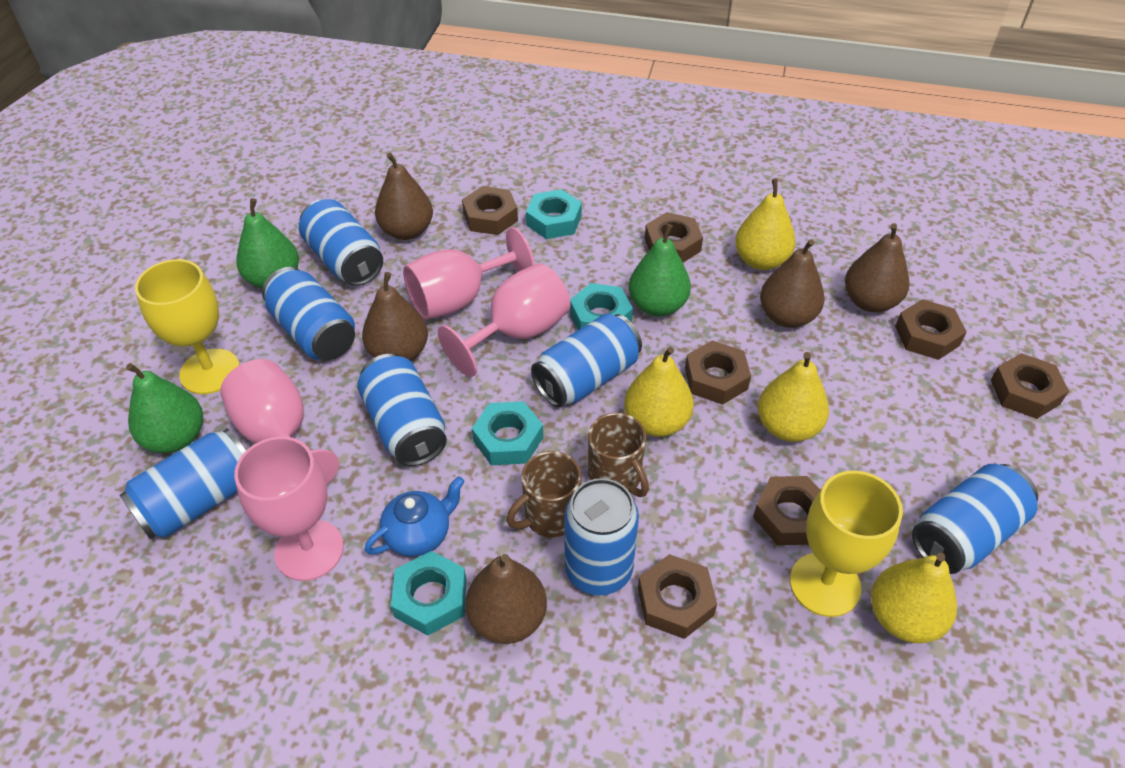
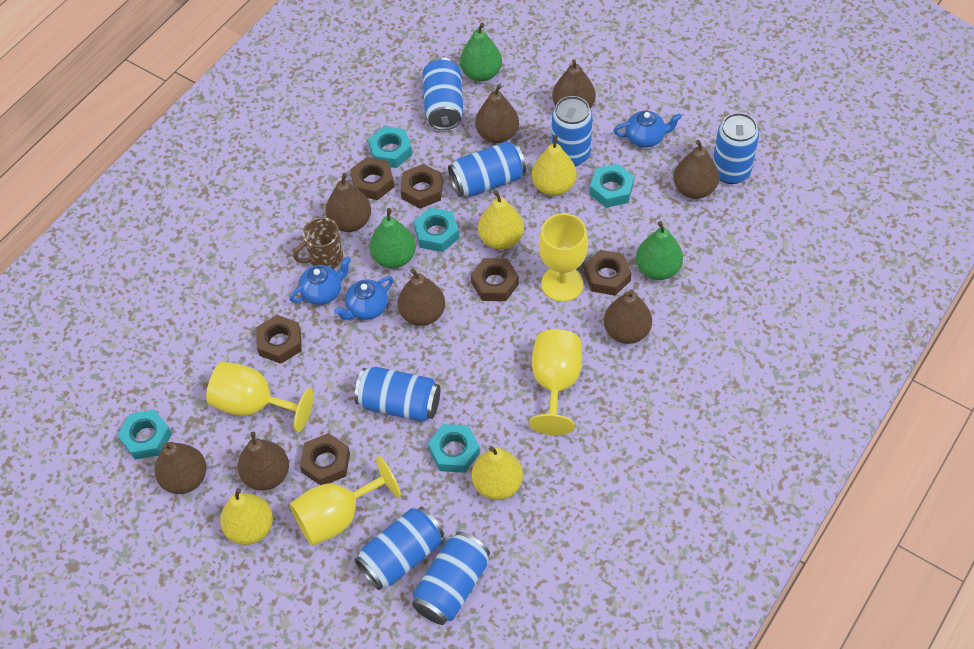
blue teapot: 1 -> 3
brown mug: 2 -> 1
brown nut: 7 -> 6
brown pear: 5 -> 8
pink goblet: 4 -> 0
turquoise nut: 4 -> 5
yellow goblet: 2 -> 4

